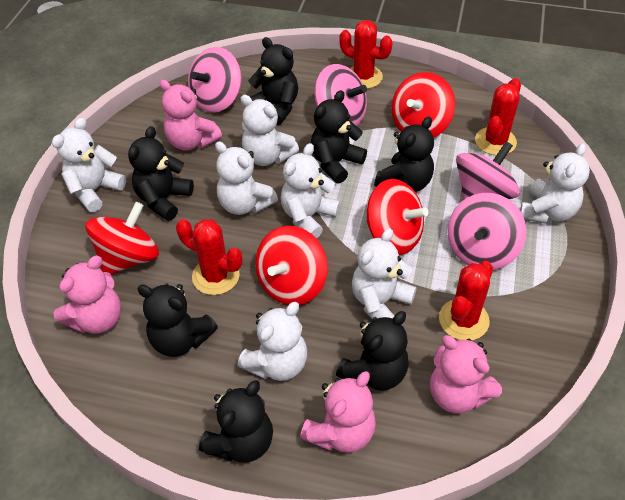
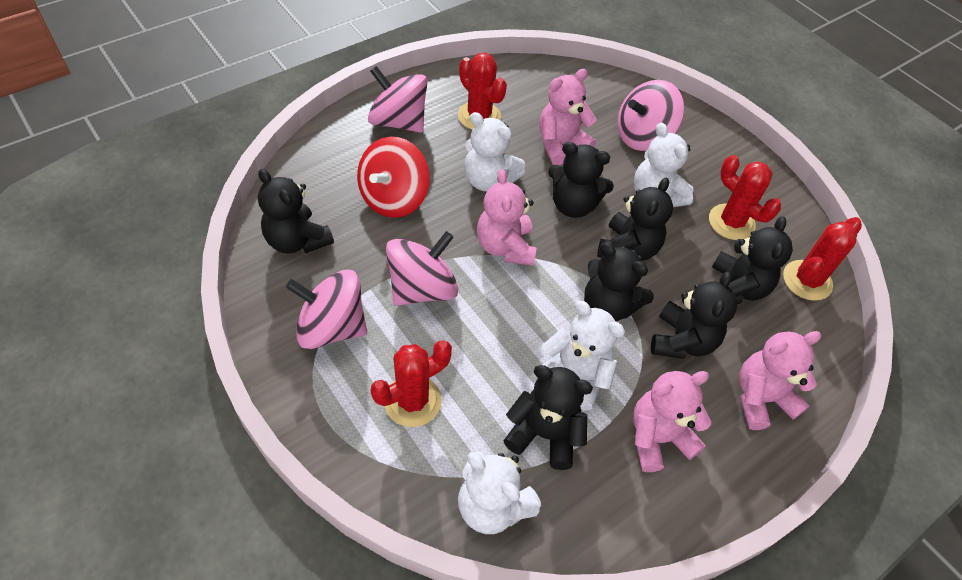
red spinning top: 4 -> 1
white teddy bear: 7 -> 4

